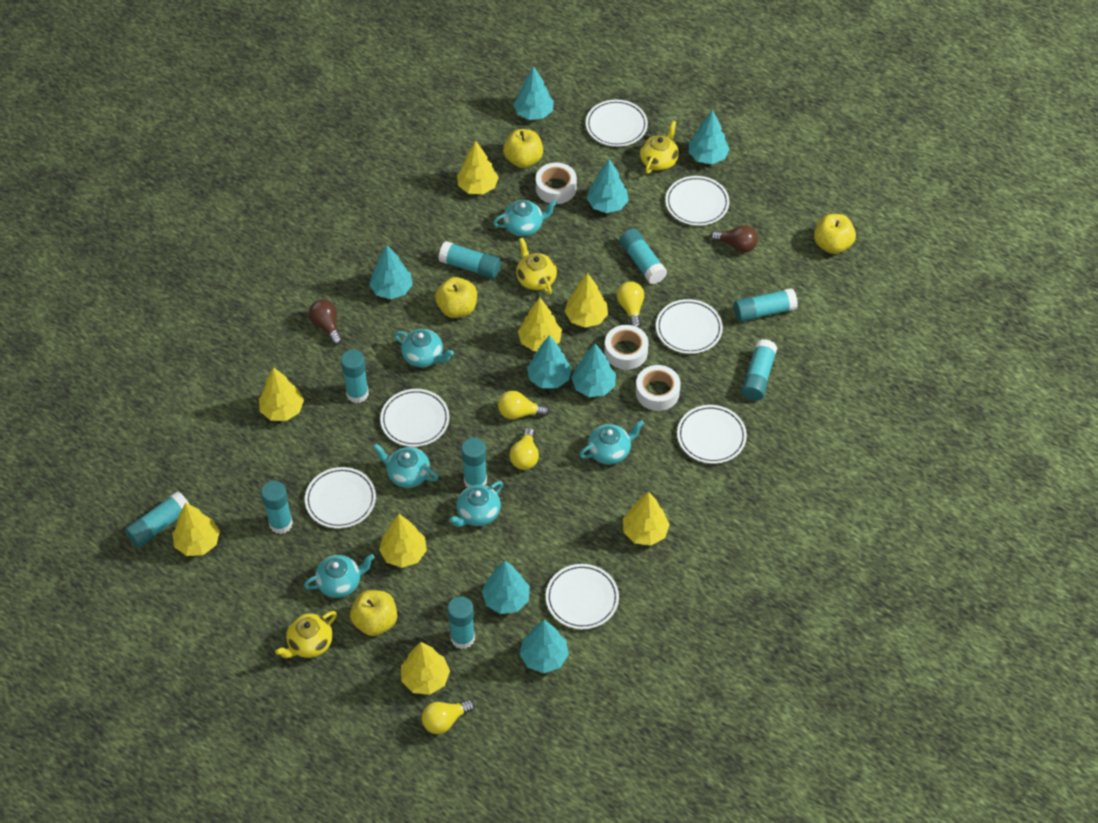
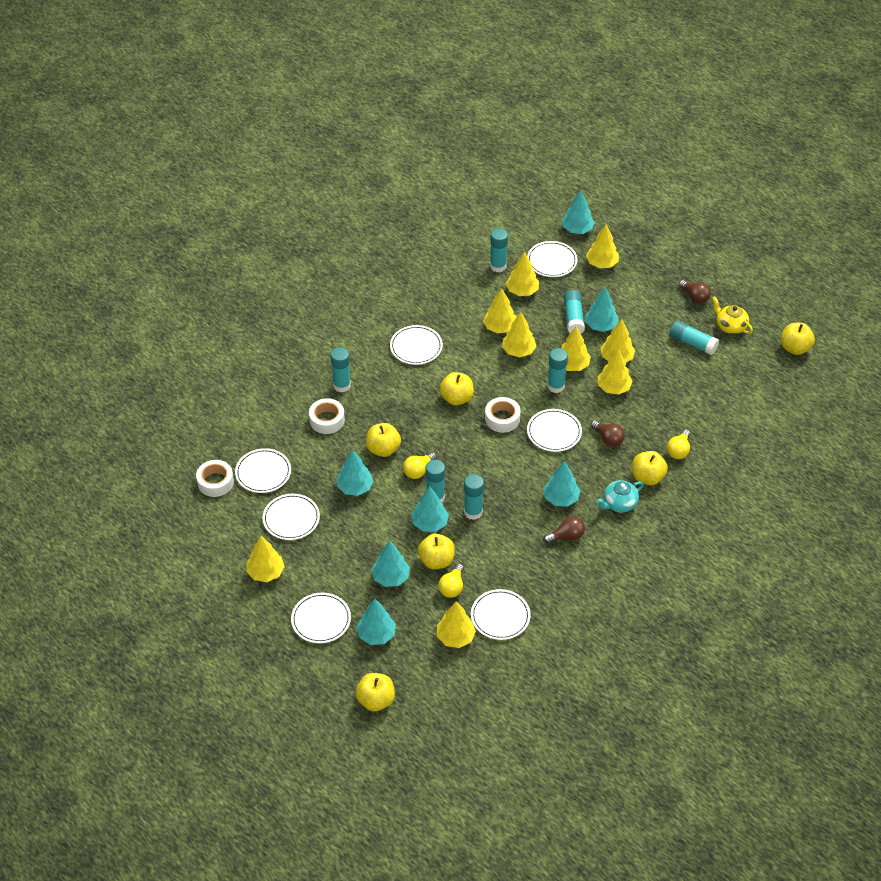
brown light bulb: 2 -> 3
turquoise glue stick: 9 -> 7
turquoise teapot: 6 -> 1
turquoise tree: 8 -> 7
yellow apple: 4 -> 6
yellow light bulb: 4 -> 3
yellow teapot: 3 -> 1
yellow tree: 8 -> 9

